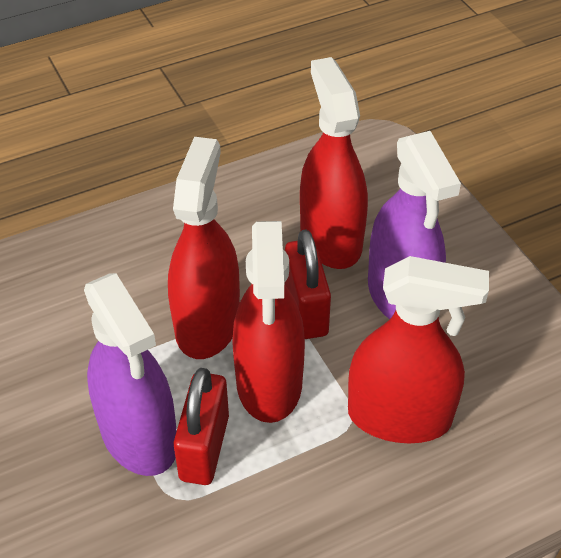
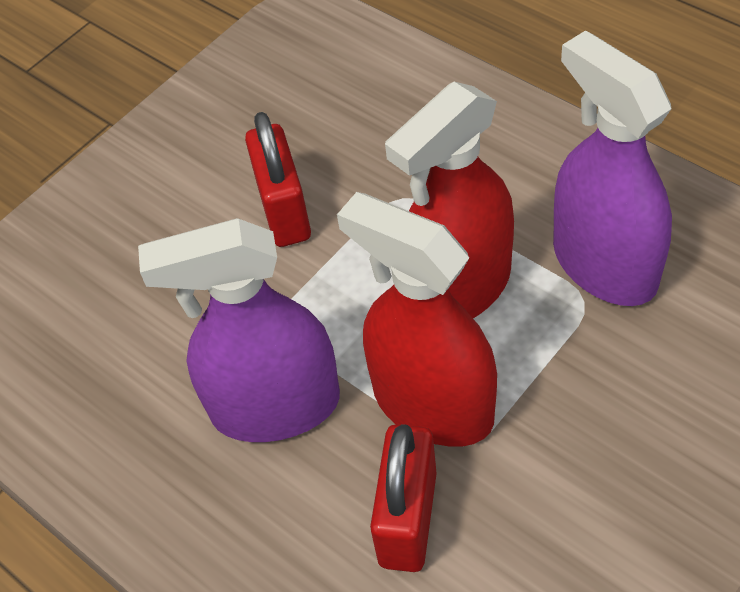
red spray bottle: 4 -> 2

